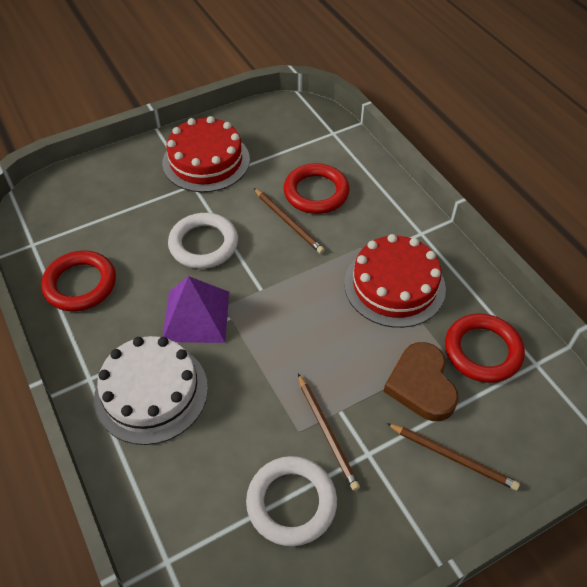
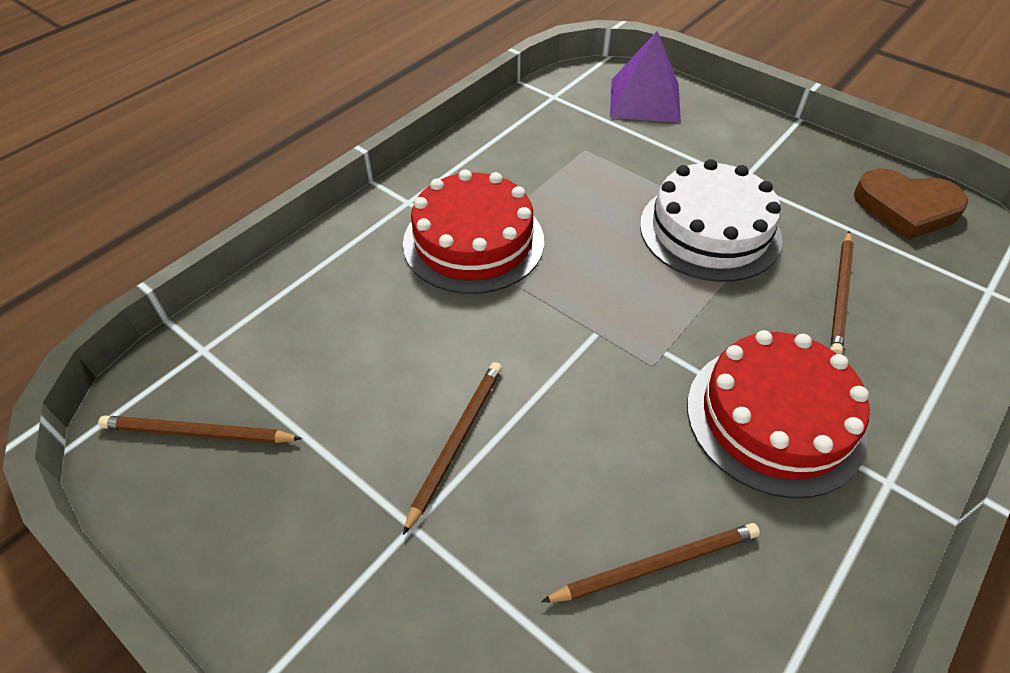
brown pencil: 3 -> 4
red ring: 3 -> 0
white ring: 2 -> 0

